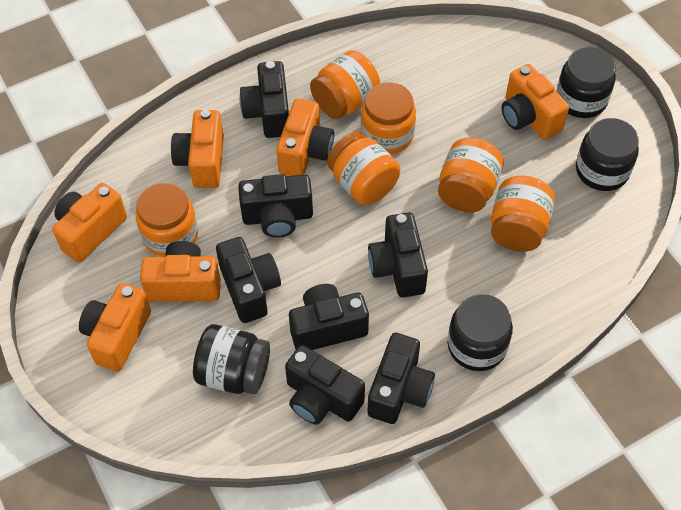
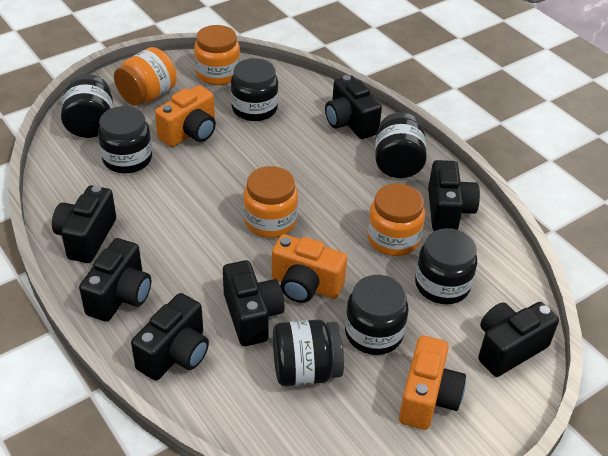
black jar: 4 -> 7
orange camera: 6 -> 3
orange jar: 6 -> 4

